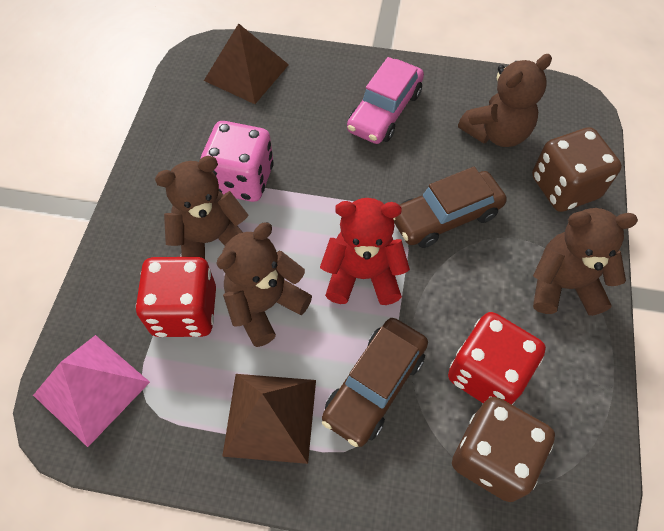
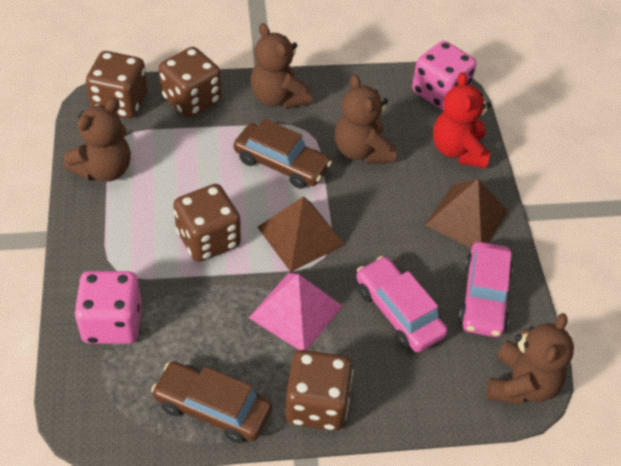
brown dice: 2 -> 4
pink car: 1 -> 2
pink dice: 1 -> 2
red dice: 2 -> 0

